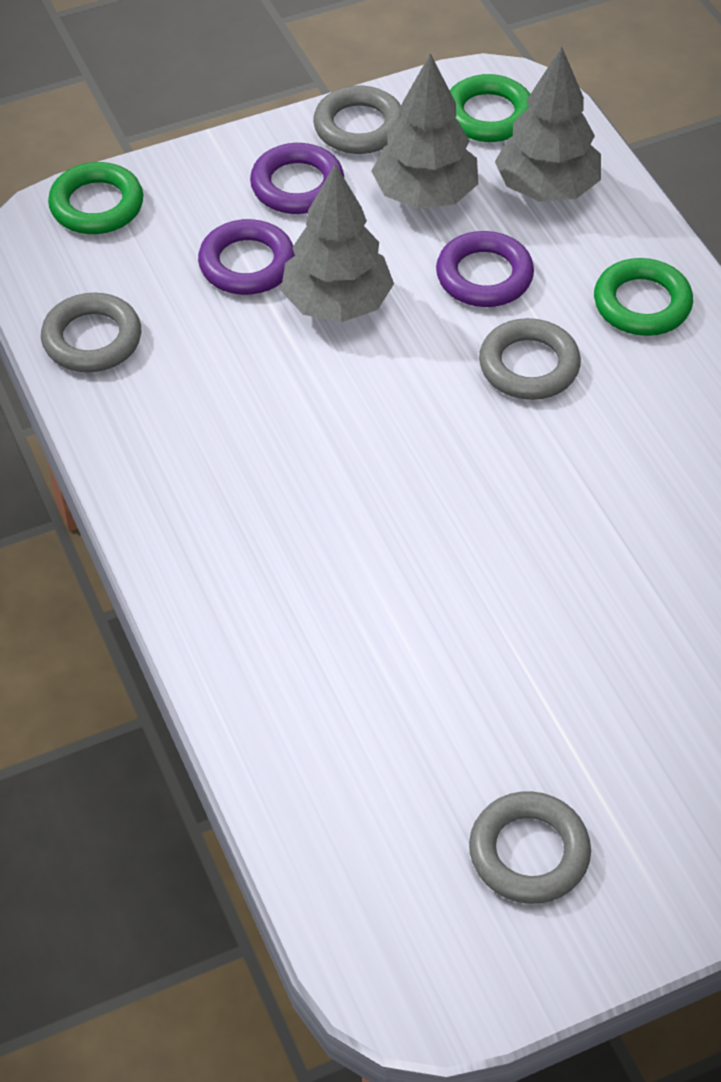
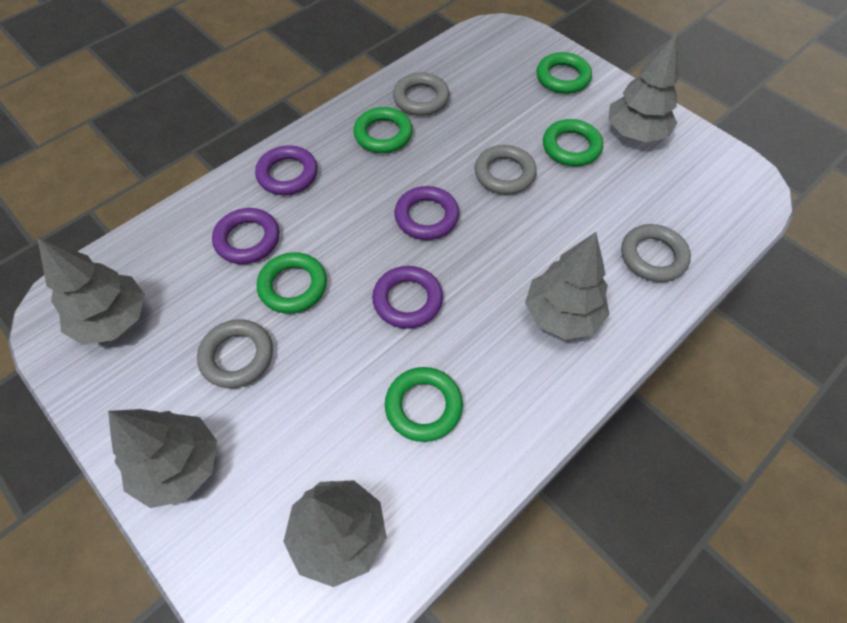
green ring: 3 -> 5
grey tree: 3 -> 5
purple ring: 3 -> 4

